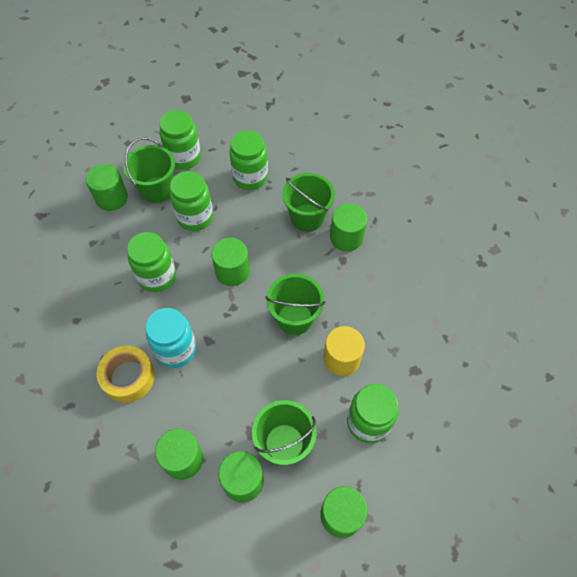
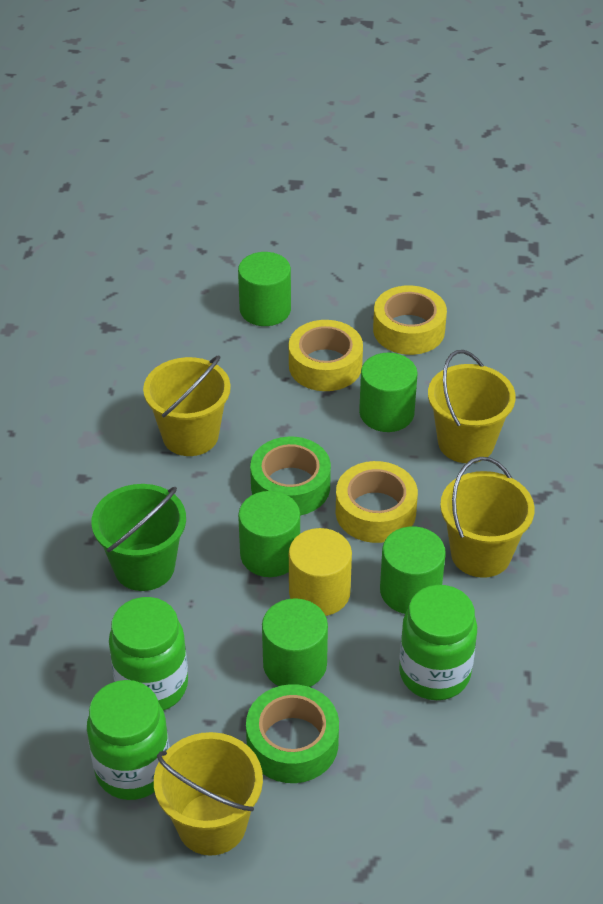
green bucket: 4 -> 1
green cylinder: 6 -> 5
green jar: 5 -> 3
green tape: 0 -> 2
turquoise jar: 1 -> 0
yellow bucket: 0 -> 4
yellow tape: 1 -> 3

